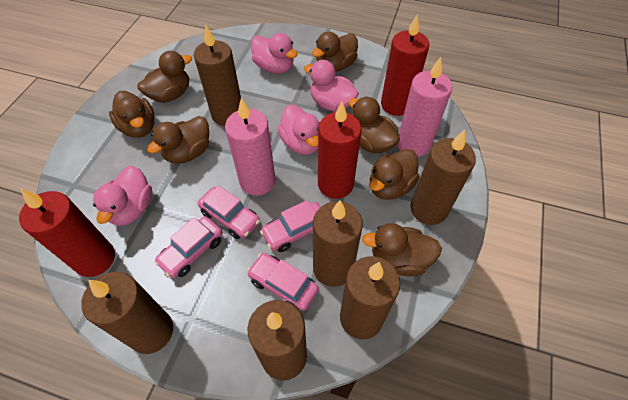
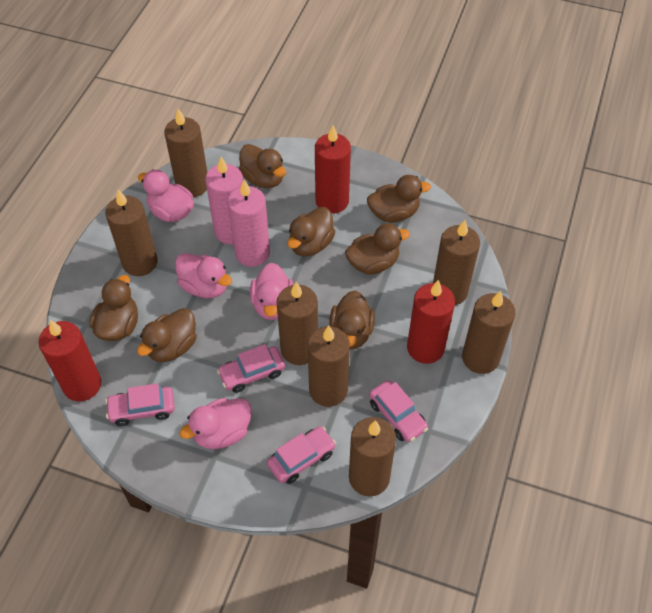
brown candle: 6 -> 7

